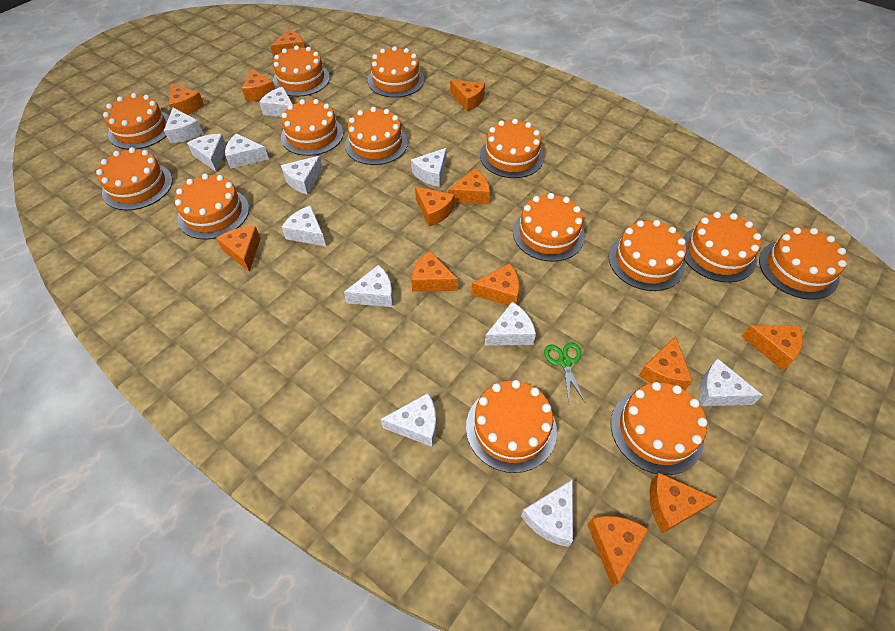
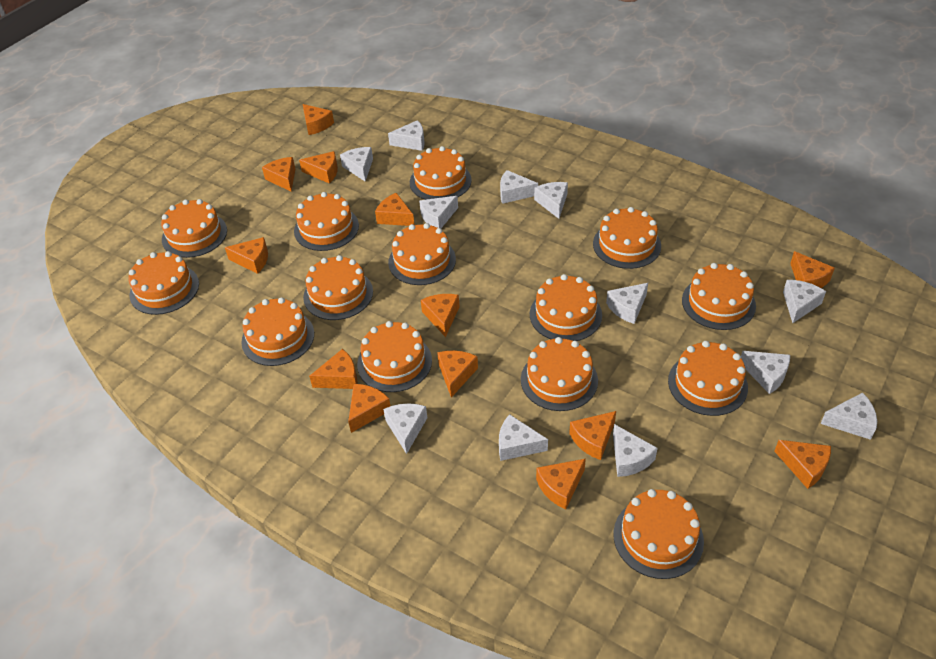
green scissors: 1 -> 0

